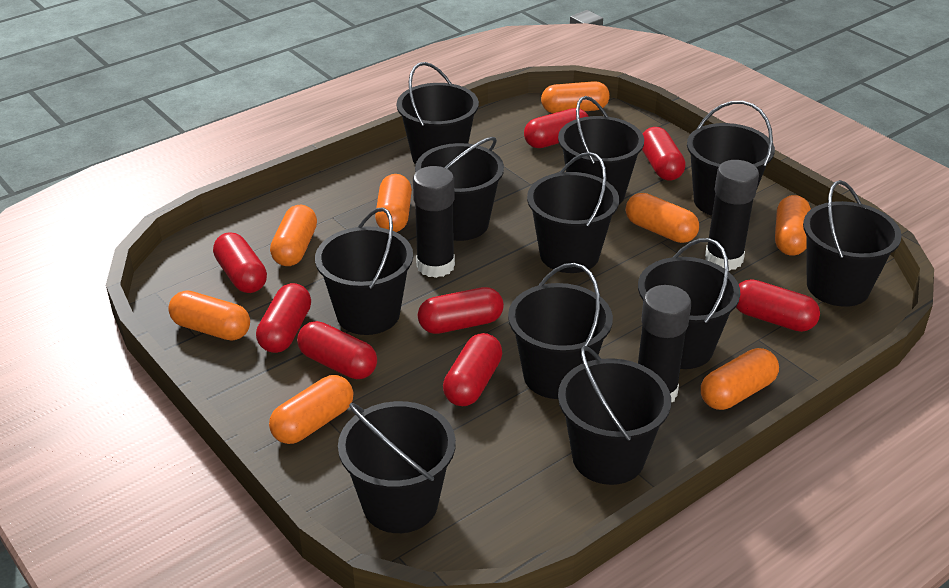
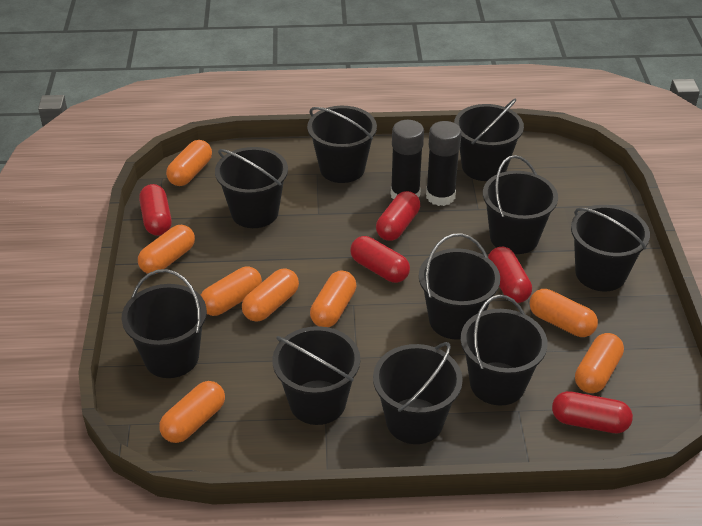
black bucket: 11 -> 10
black glue stick: 3 -> 2
red capsule: 8 -> 5

